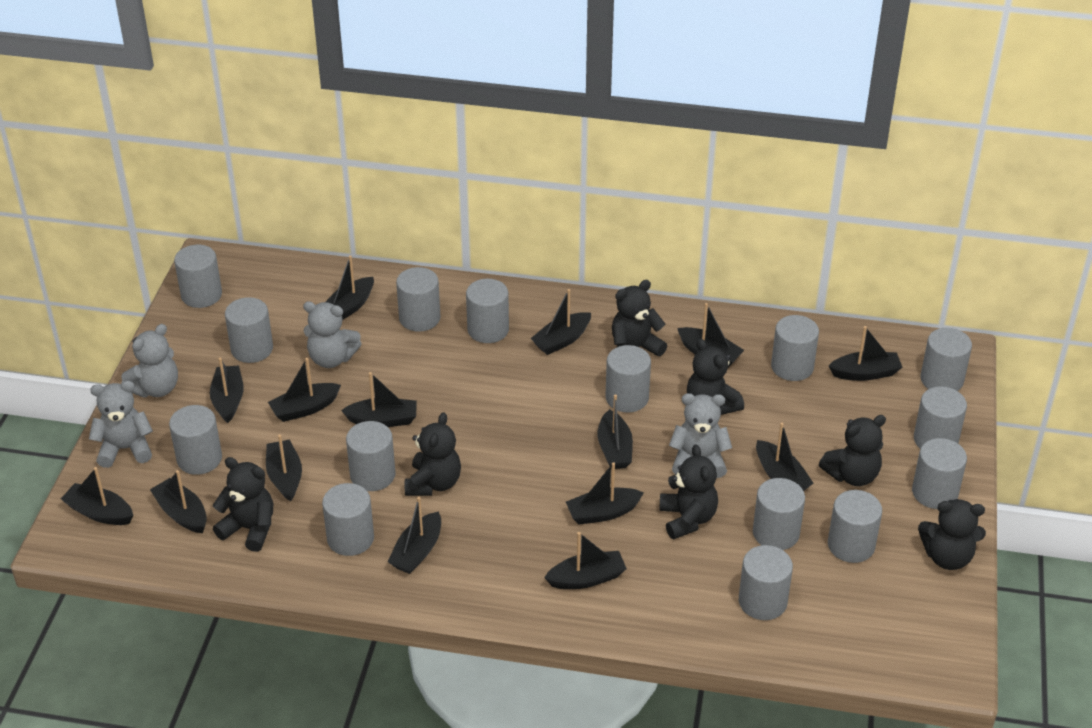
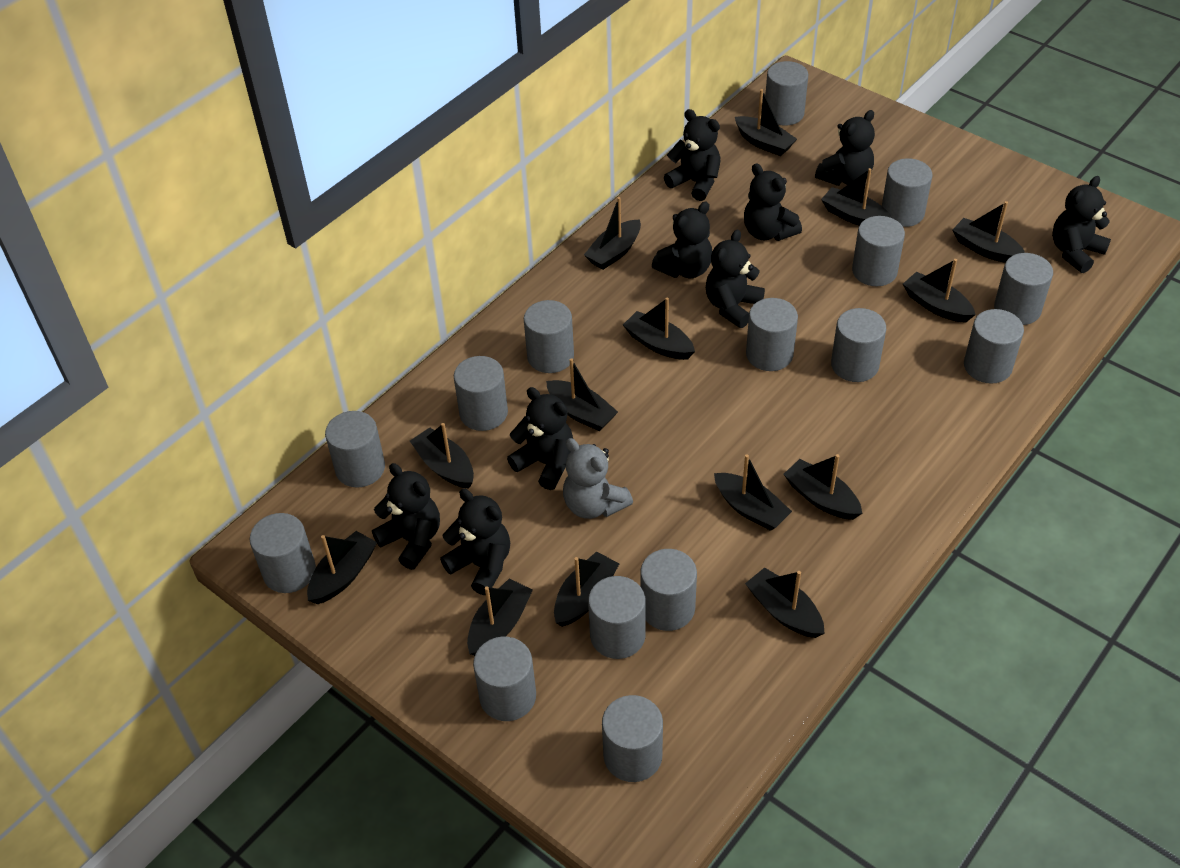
black boat: 15 -> 14
black teddy bear: 7 -> 9
grey teddy bear: 4 -> 1

